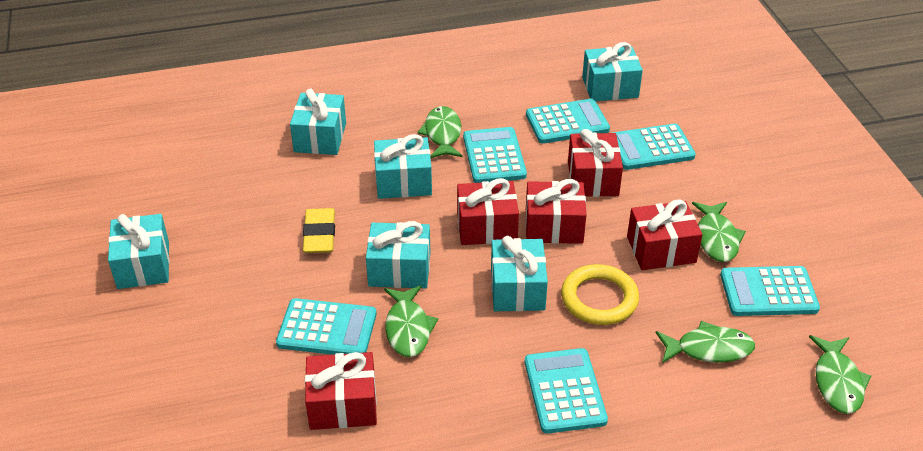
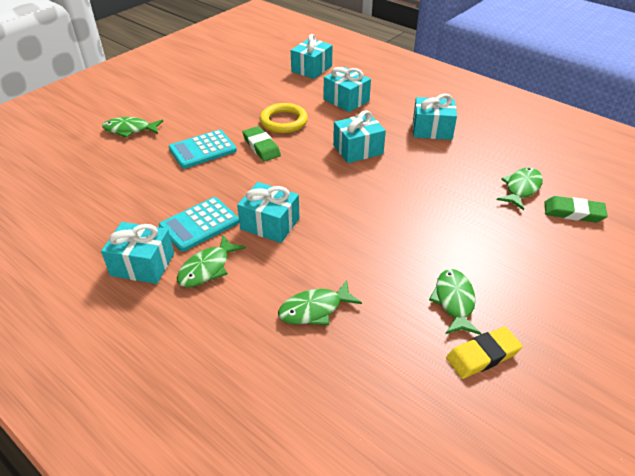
green eraser: 0 -> 2
red gift: 5 -> 0
turquoise calculator: 6 -> 2

